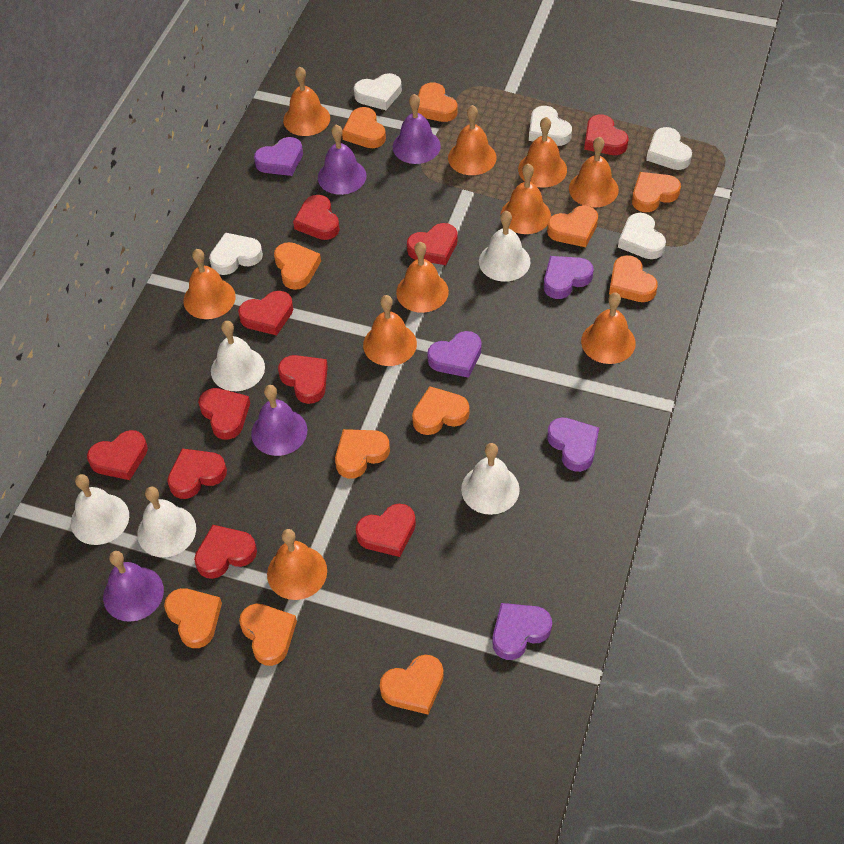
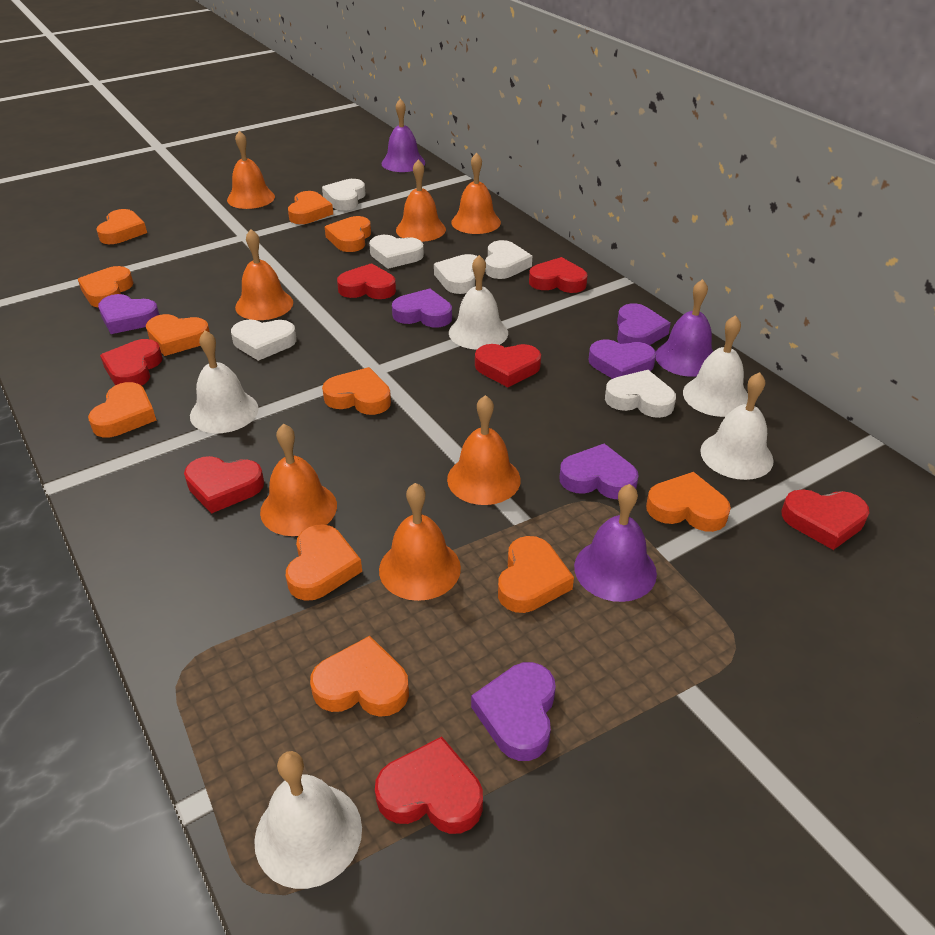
orange bell: 10 -> 7
purple bell: 4 -> 3
purple heart: 5 -> 6
red heart: 10 -> 7
white heart: 5 -> 6

